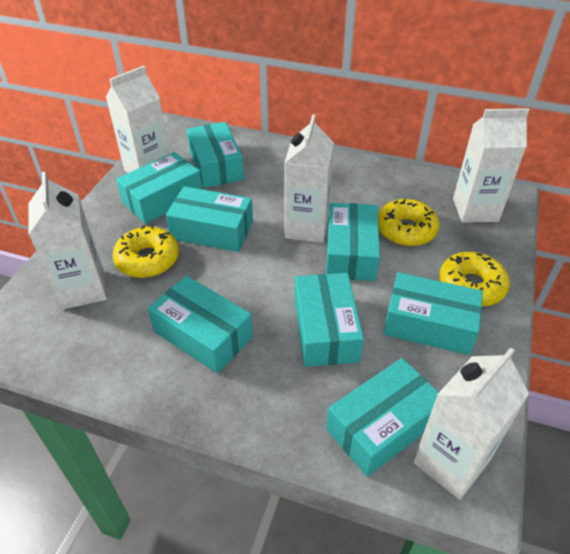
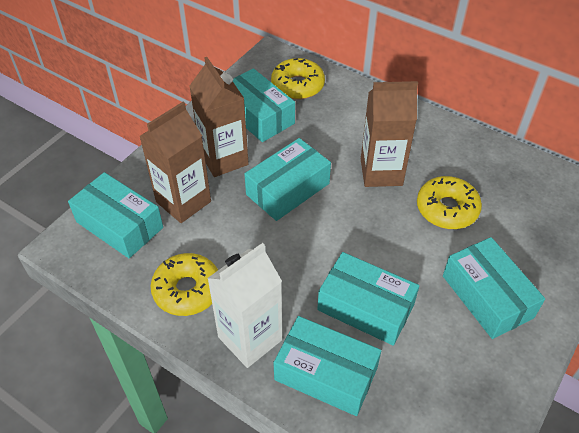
brown carton: 0 -> 3
turquoise box: 8 -> 6
white carton: 5 -> 1

